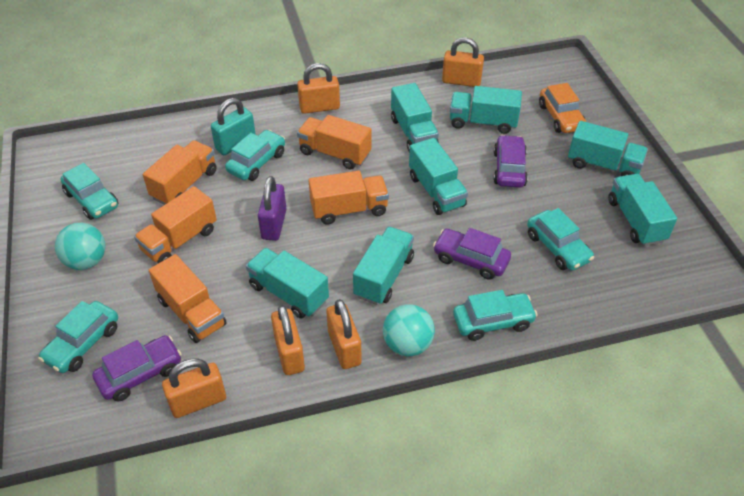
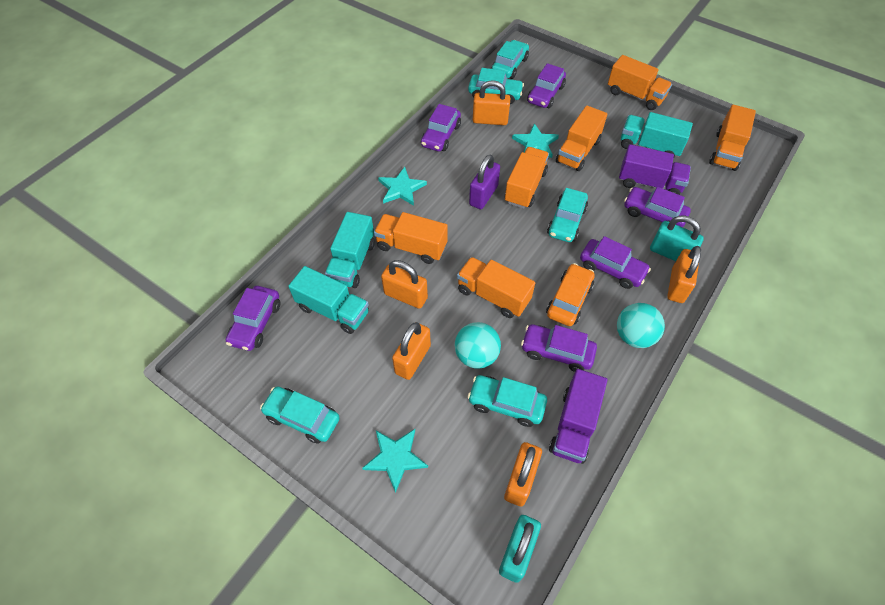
orange truck: 5 -> 6
purple car: 3 -> 6
purple truck: 0 -> 2
turquoise padlock: 1 -> 2
turquoise star: 0 -> 3
turquoise truck: 7 -> 3

